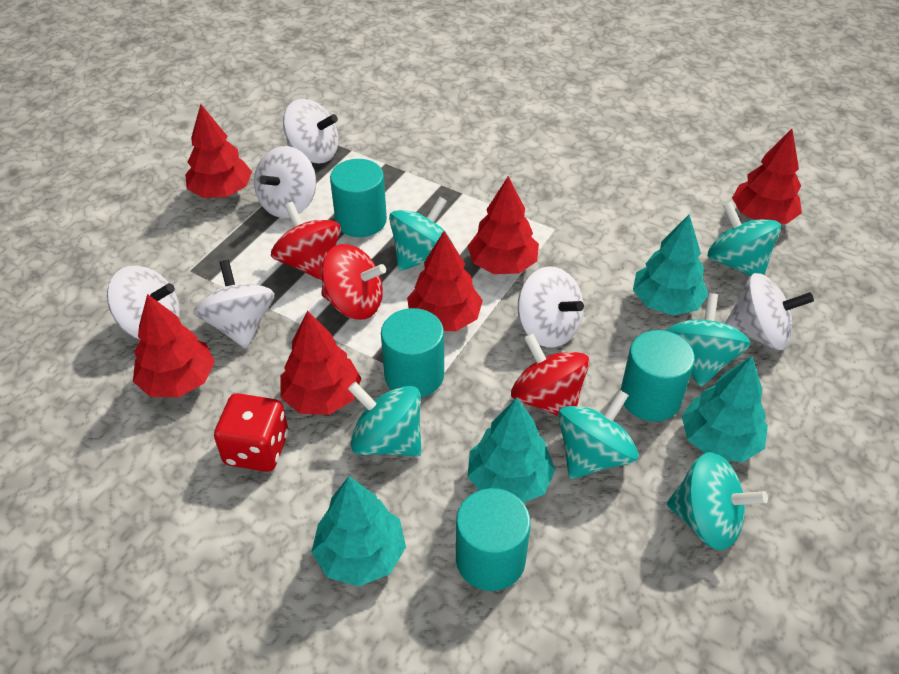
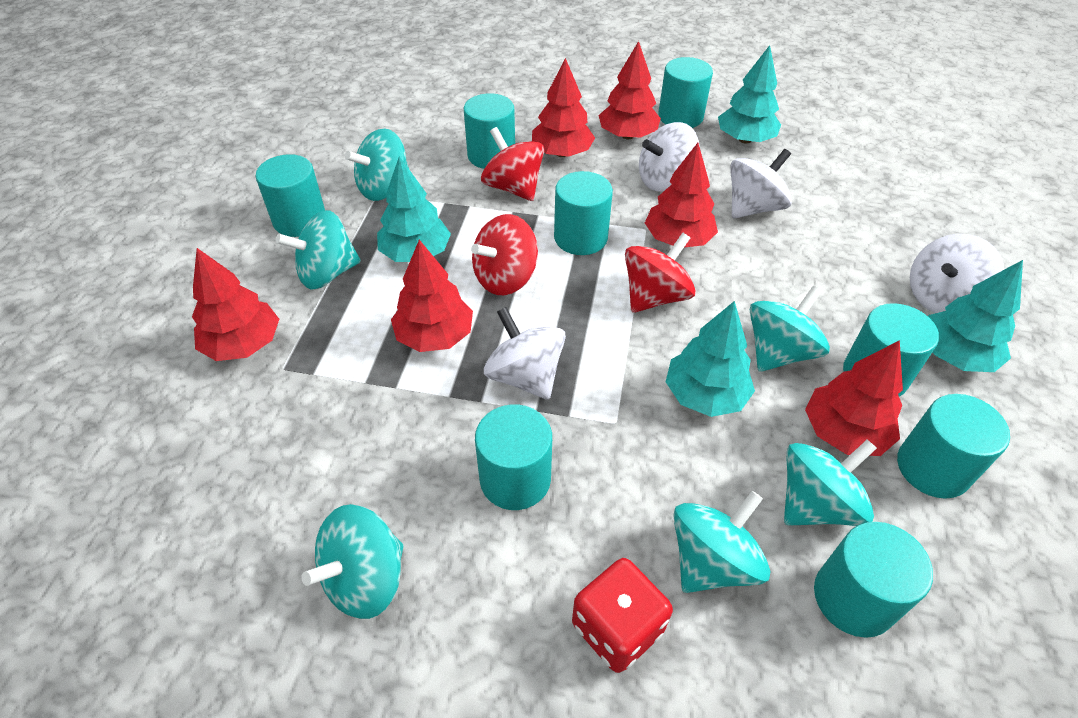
turquoise cylinder: 4 -> 8
white spinning top: 6 -> 4

